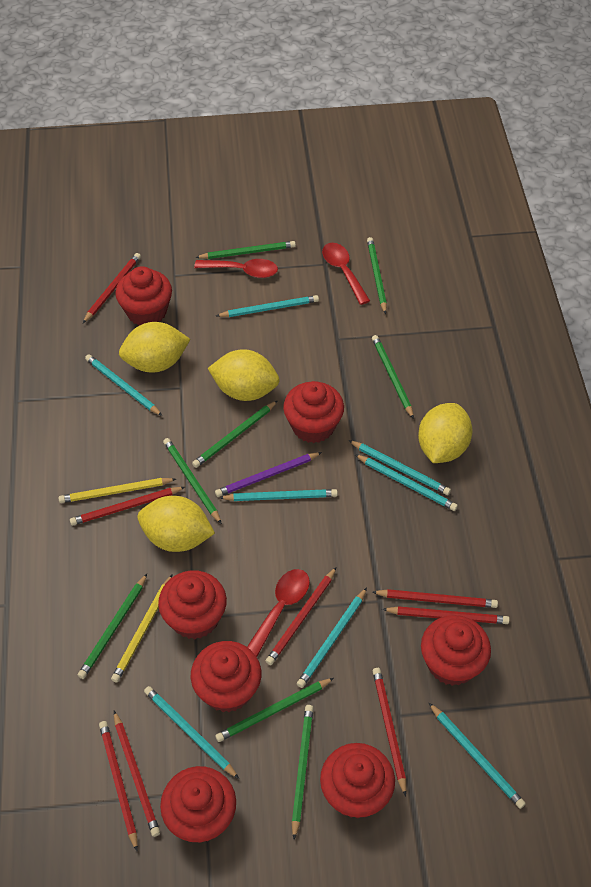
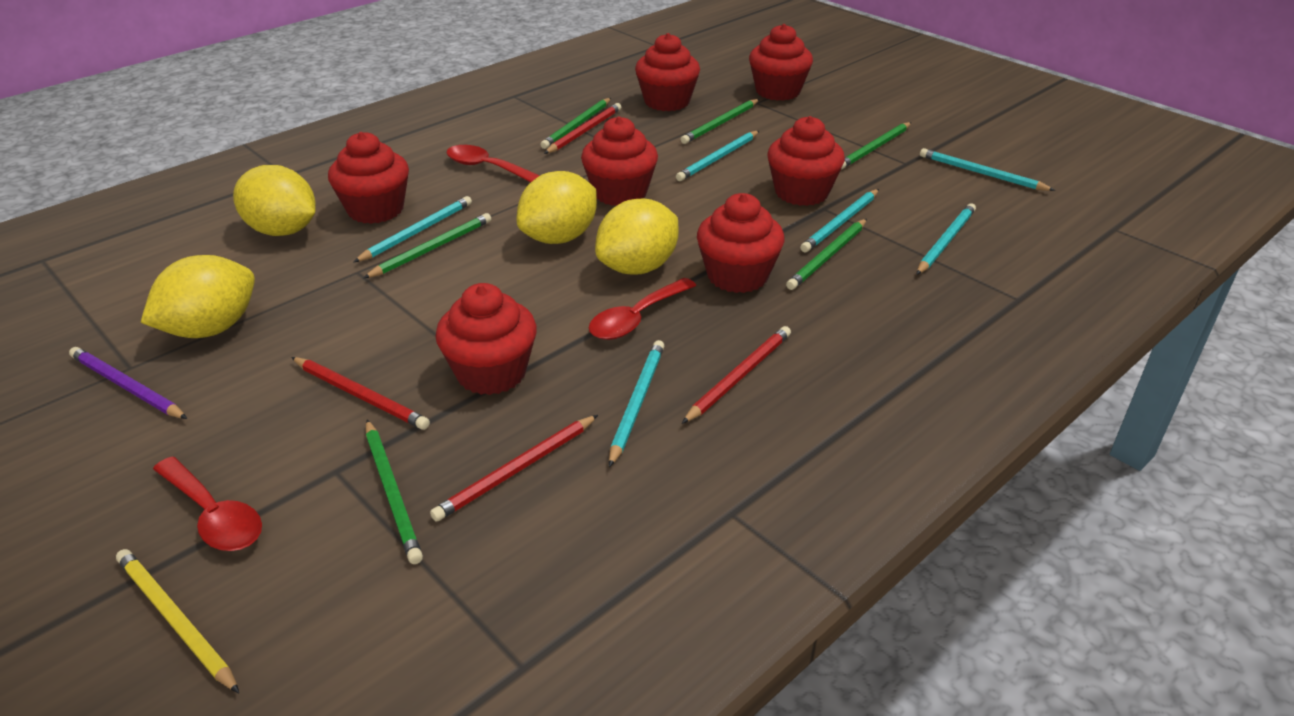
green pencil: 8 -> 6
red pencil: 8 -> 4
turquoise pencil: 8 -> 6
yellow pencil: 2 -> 1

